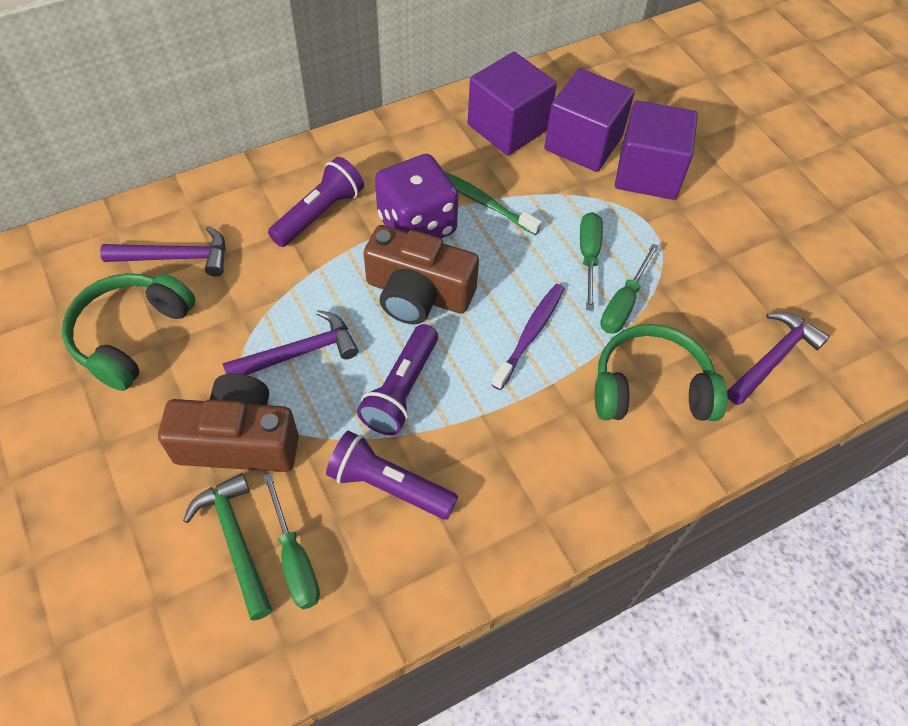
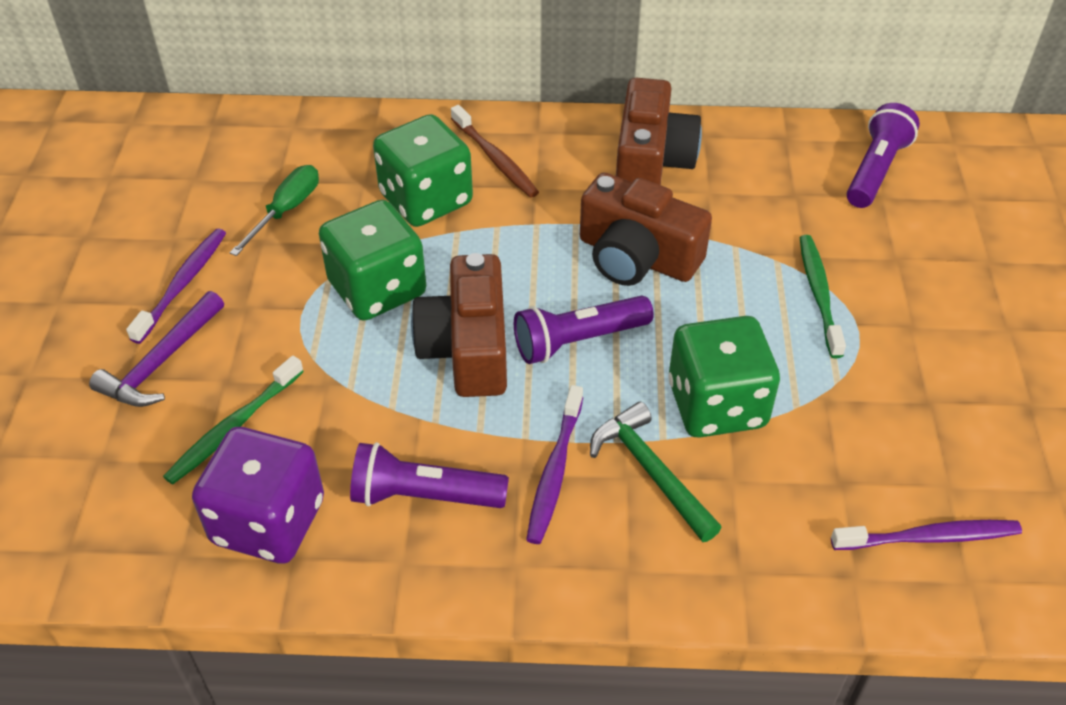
brown camera: 2 -> 3
brown toothbrush: 0 -> 1
green dice: 0 -> 3
green headphones: 2 -> 0
green screwdriver: 3 -> 1
green toothbrush: 1 -> 2
purple cube: 3 -> 0
purple hammer: 3 -> 1
purple toothbrush: 1 -> 3

